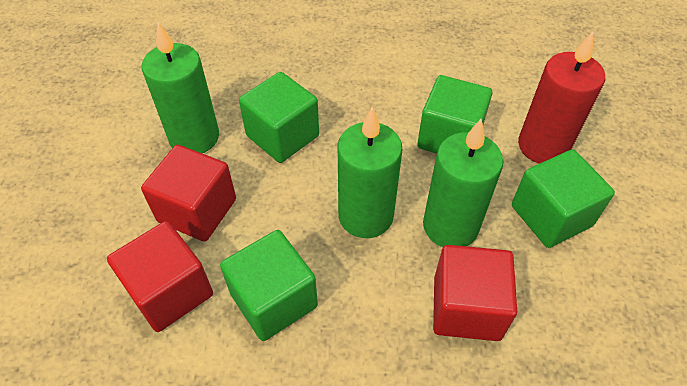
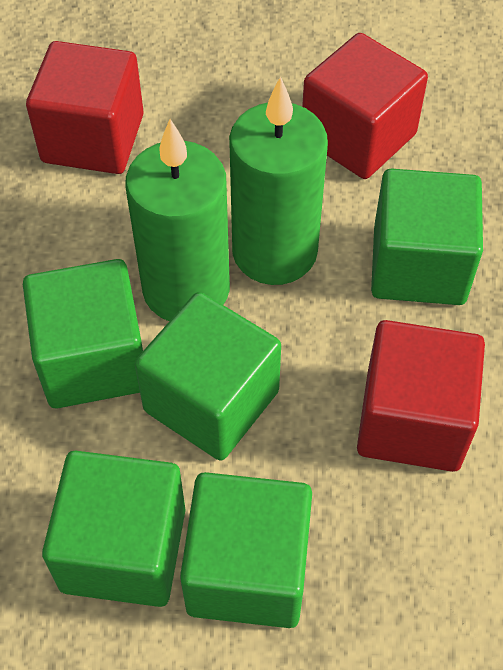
green candle: 3 -> 2
green cube: 4 -> 5
red candle: 1 -> 0

